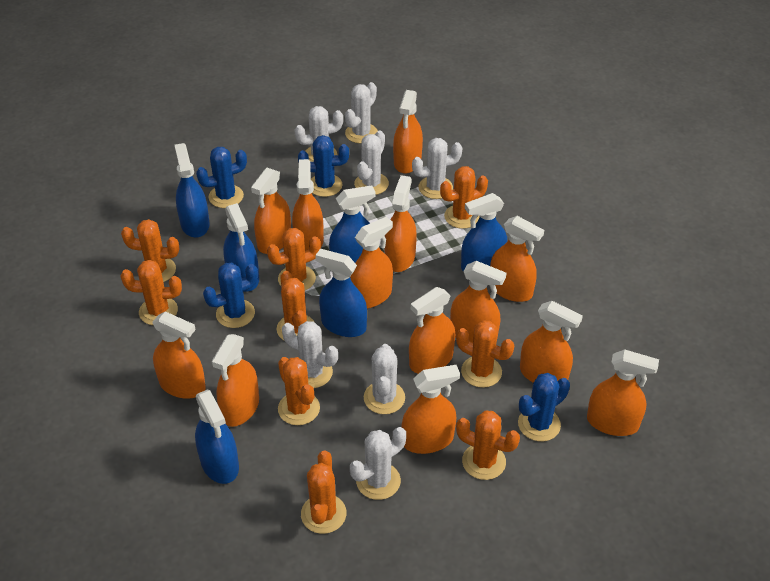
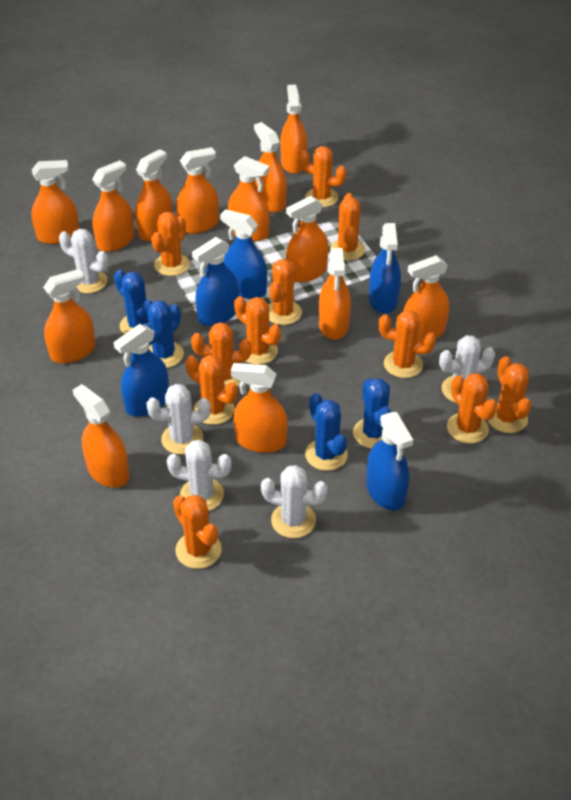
blue spray bottle: 6 -> 5
orange cactus: 9 -> 11
white cactus: 7 -> 5

